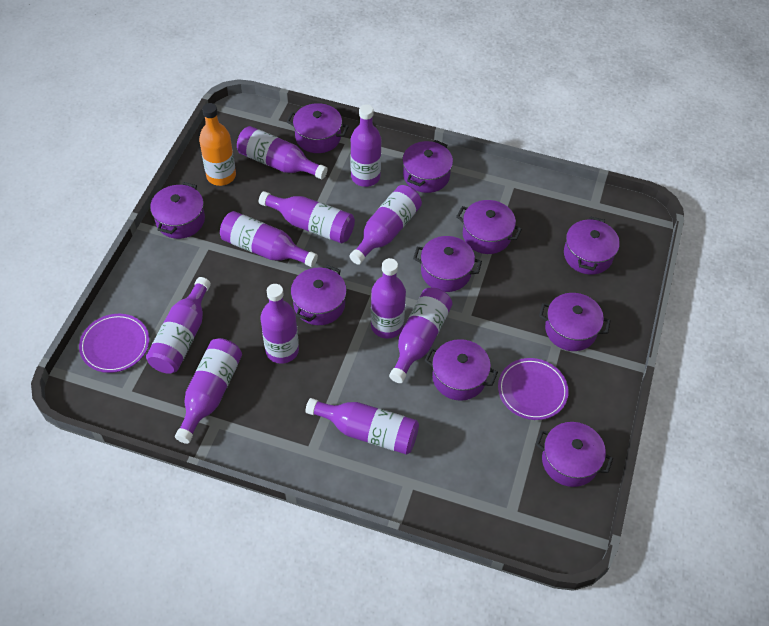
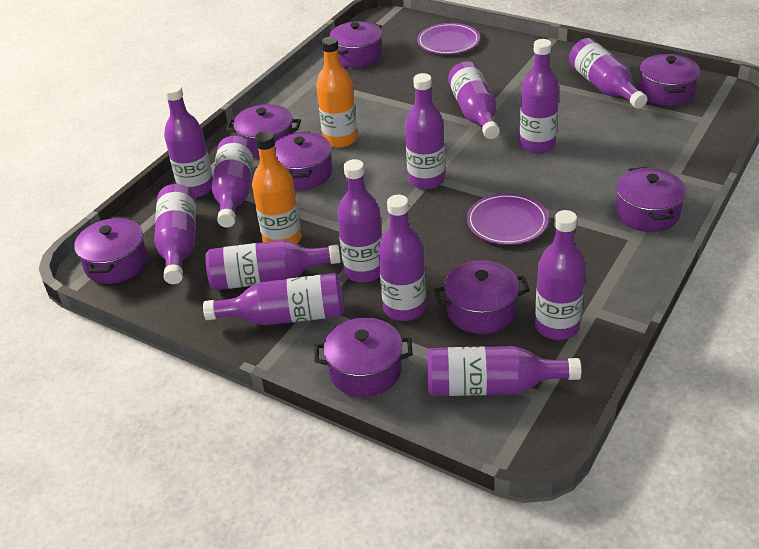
orange bottle: 1 -> 2
purple bottle: 11 -> 13
purple pot: 10 -> 8

